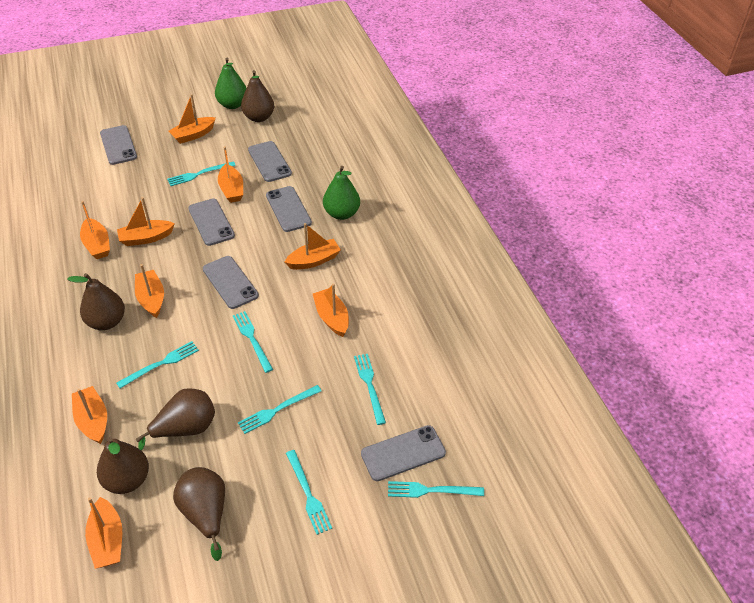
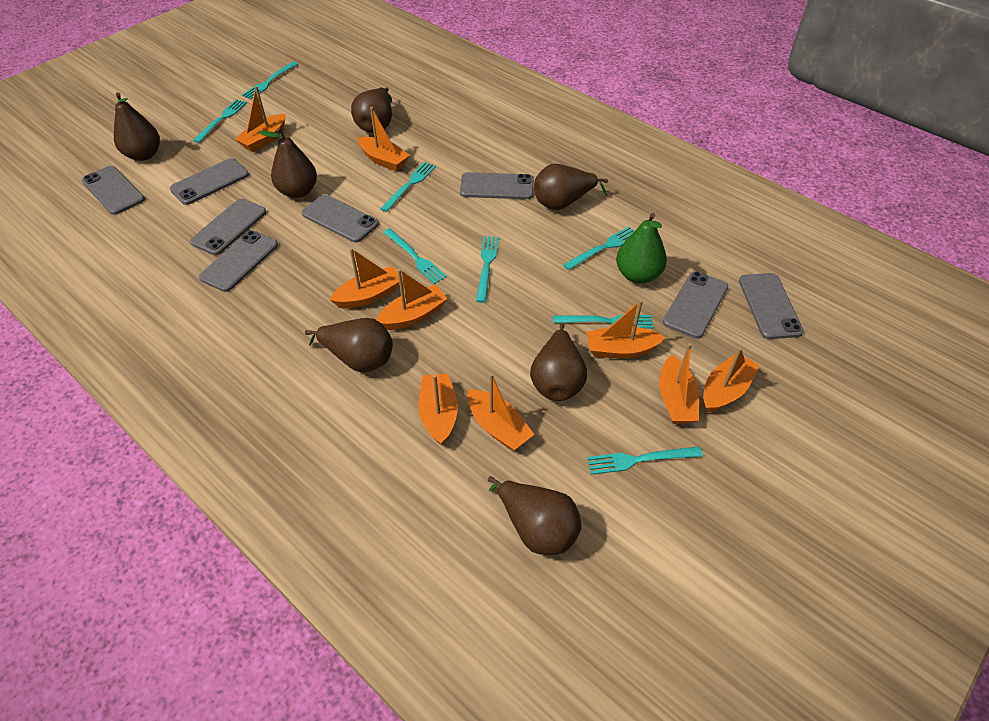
brown pear: 5 -> 7
green pear: 2 -> 1
grey phone: 6 -> 8
turquoise fork: 7 -> 8

